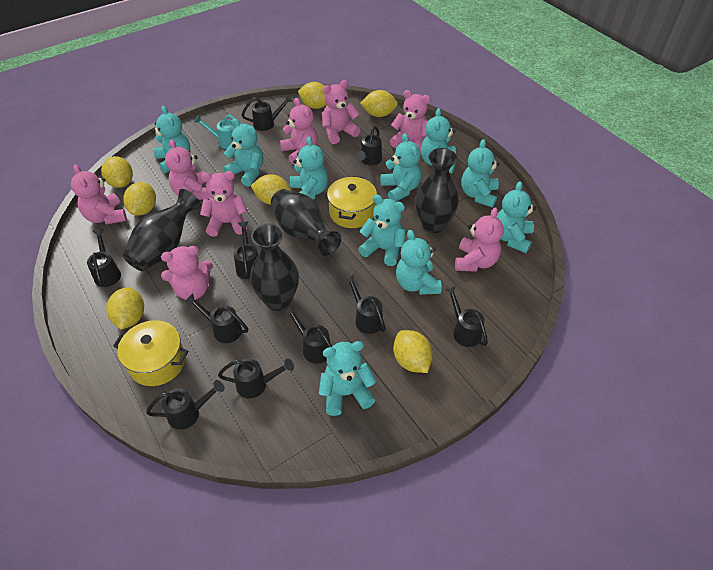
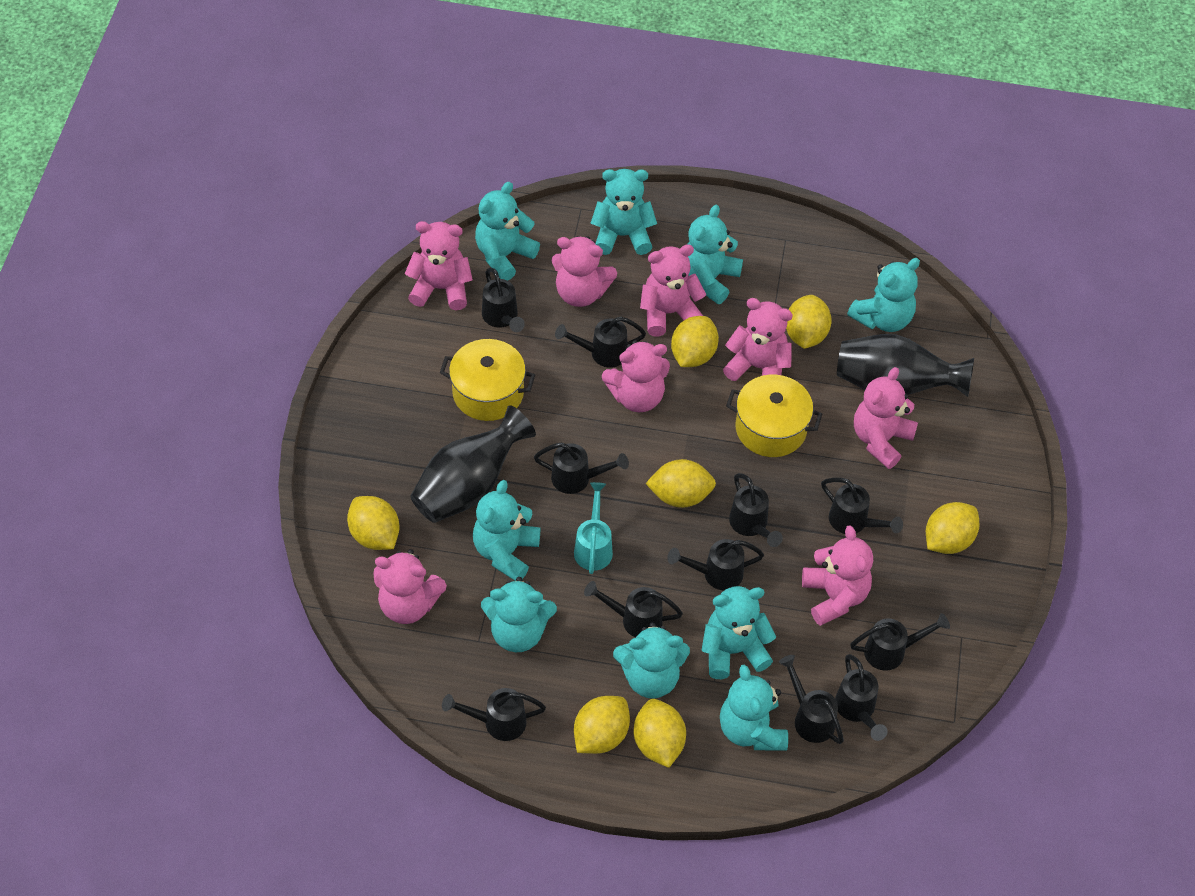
black vase: 4 -> 2
black watering can: 10 -> 11
turquoise teddy bear: 10 -> 9

